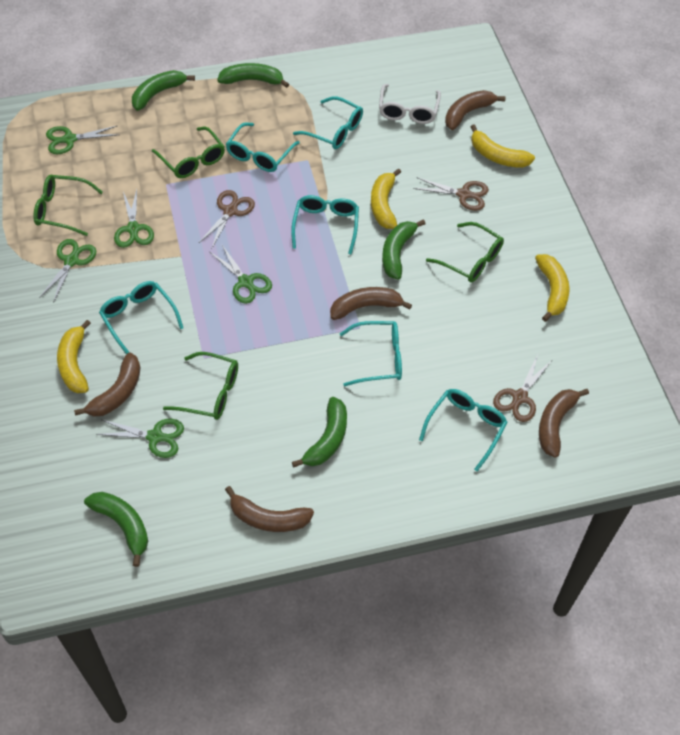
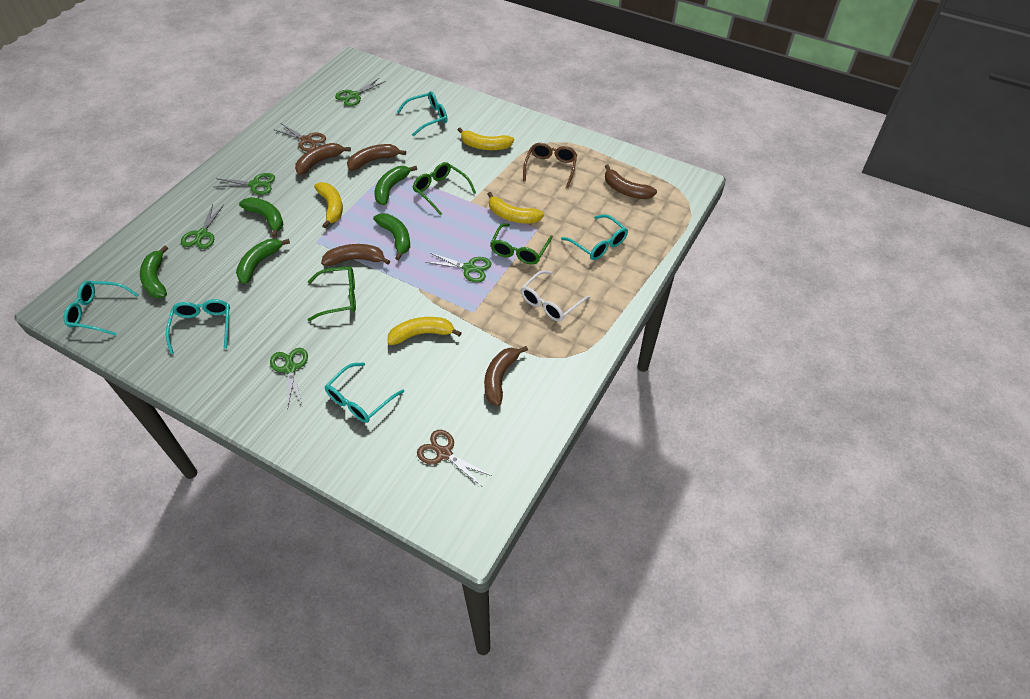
brown glasses: 0 -> 1
brown scissors: 3 -> 2
green glasses: 4 -> 3
turquoise glasses: 6 -> 5

